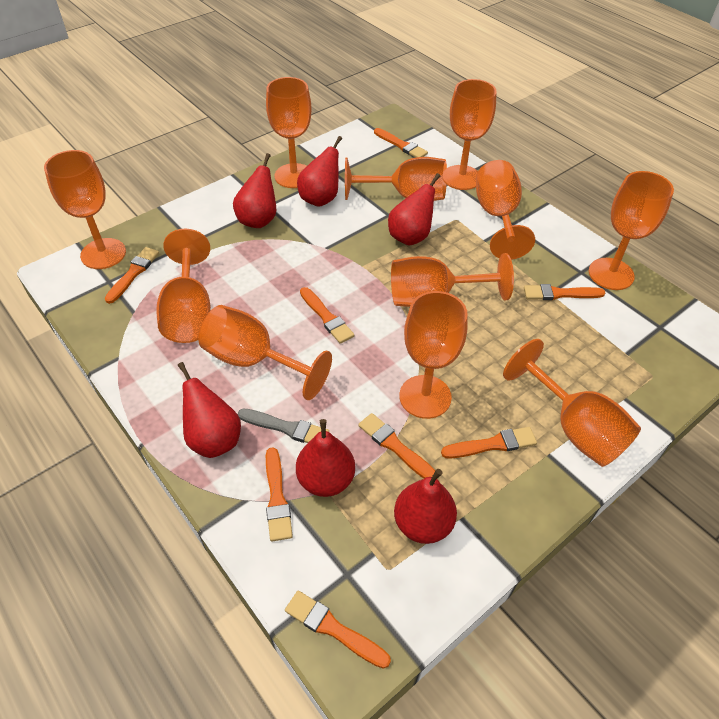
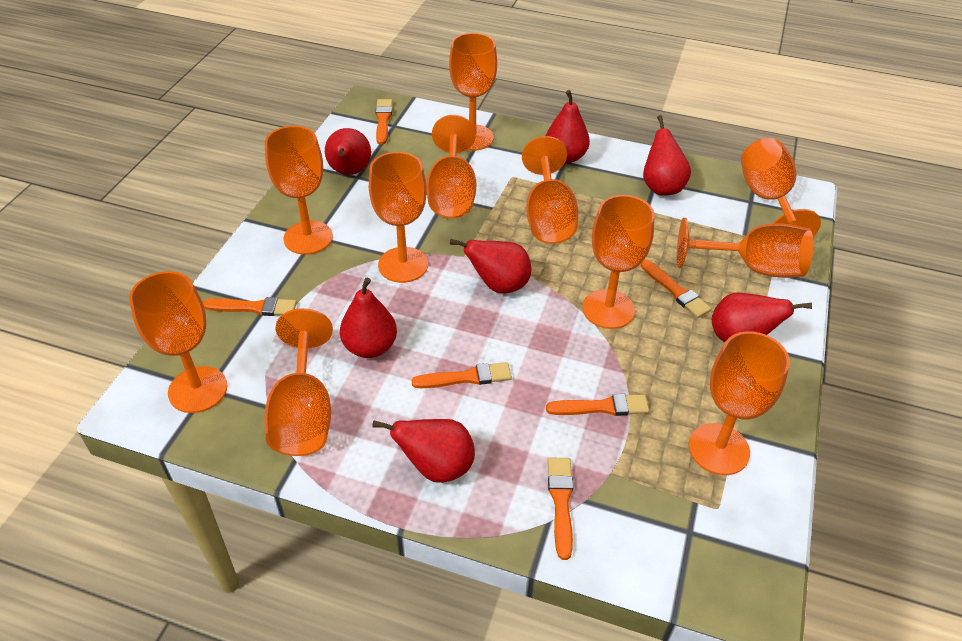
grey brush: 1 -> 0
orange brush: 8 -> 6
red pear: 6 -> 7

